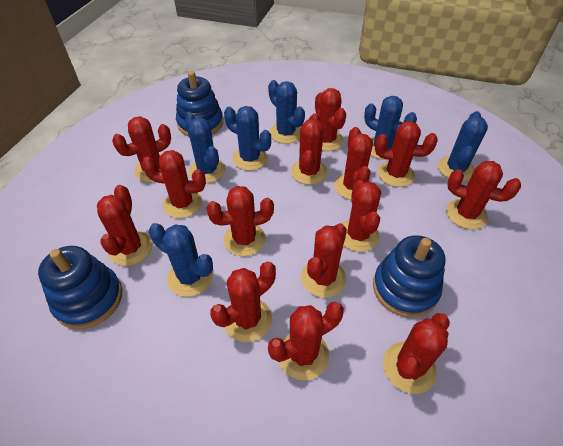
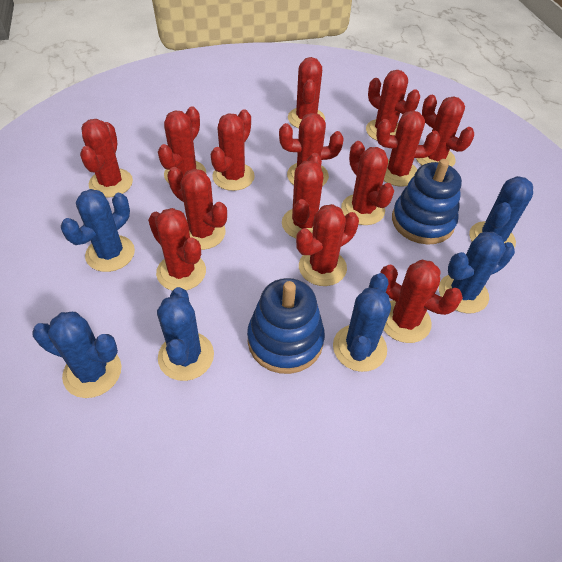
blue stacking toy: 3 -> 2

